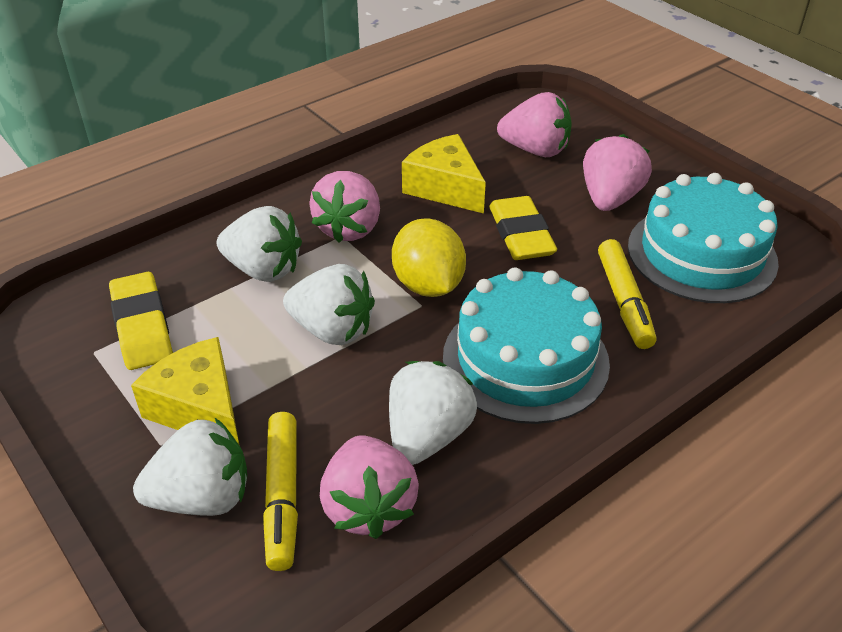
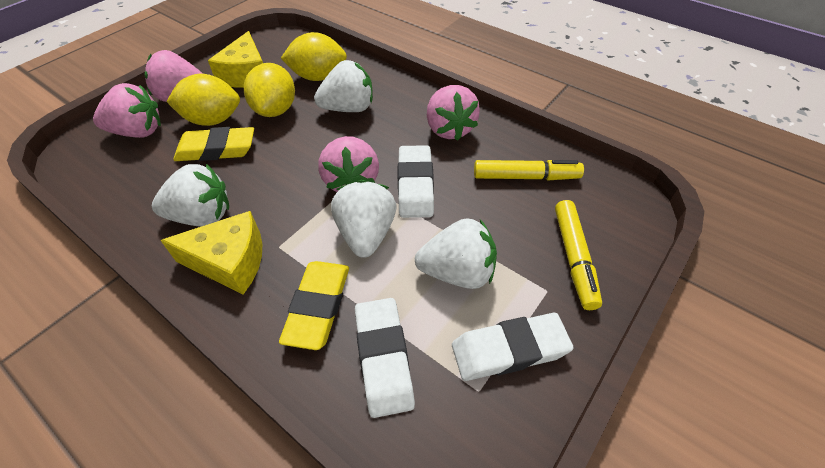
turquoise cake: 2 -> 0
white eraser: 0 -> 3
yellow lemon: 1 -> 3

